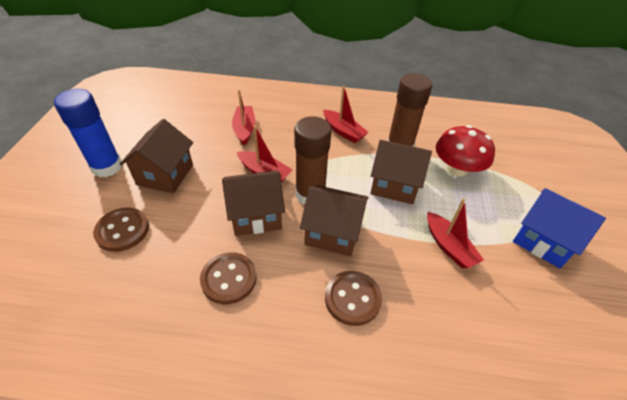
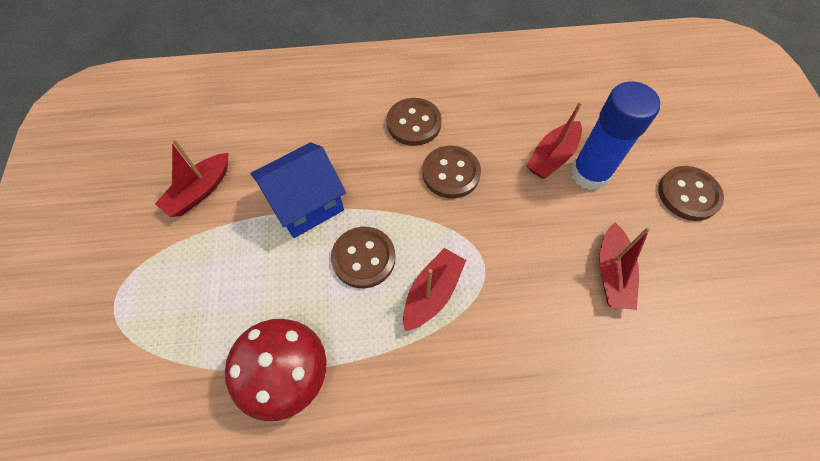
brown button: 3 -> 4
brown glue stick: 2 -> 0
brown house: 4 -> 0

